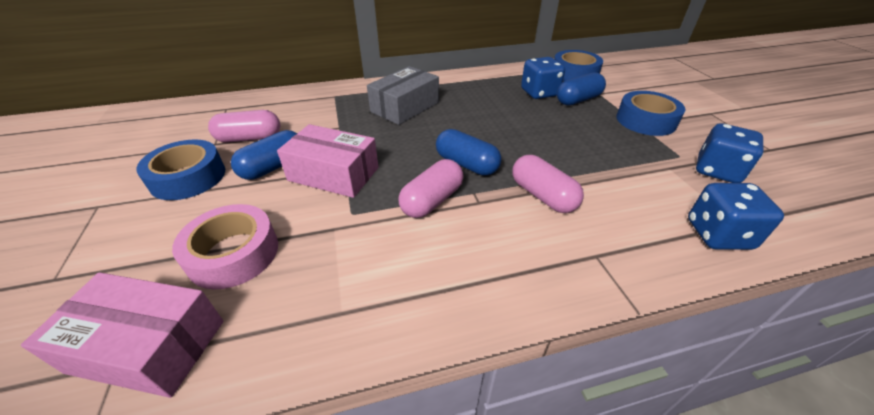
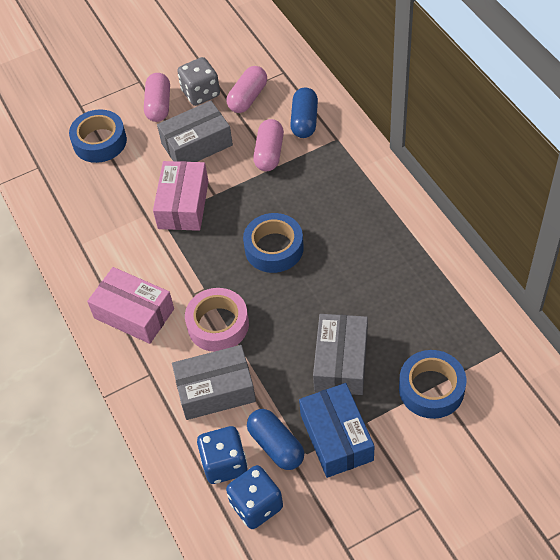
blue box: 0 -> 1
blue capsule: 3 -> 2
blue dice: 3 -> 2
grey box: 1 -> 3
grey dice: 0 -> 1

